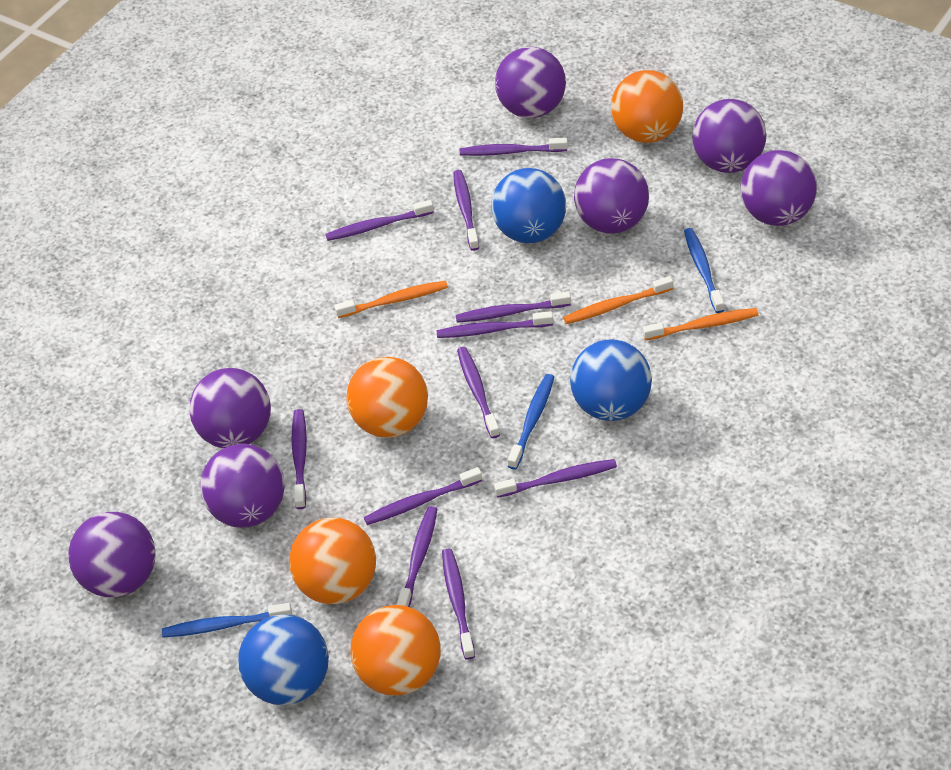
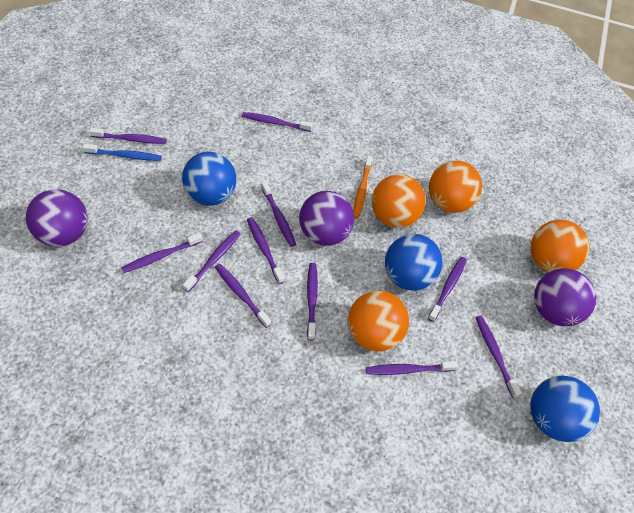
blue toothbrush: 3 -> 1
orange toothbrush: 3 -> 1
purple ball: 7 -> 3

